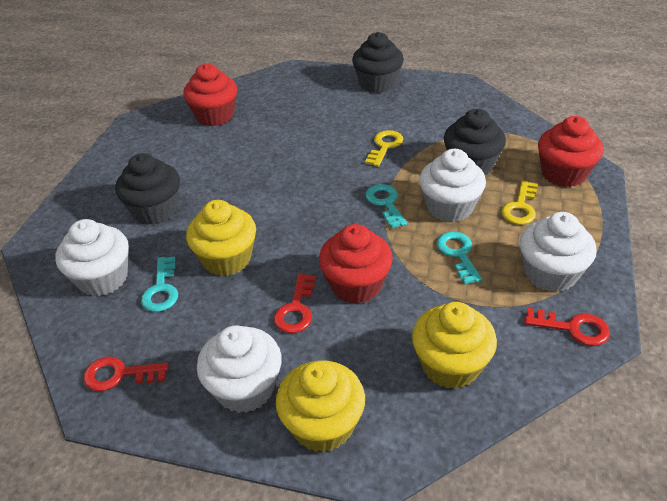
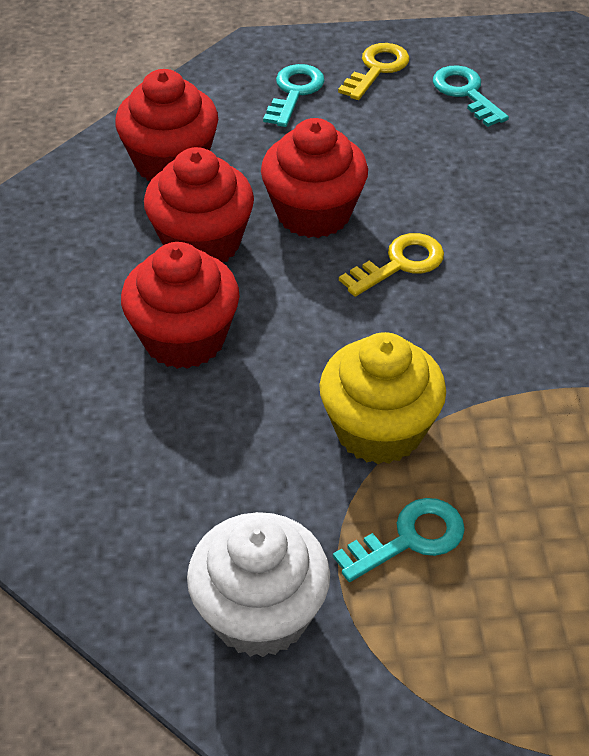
black cupcake: 3 -> 0
red cupcake: 3 -> 4
red key: 3 -> 0
white cupcake: 4 -> 1
yellow cupcake: 3 -> 1

